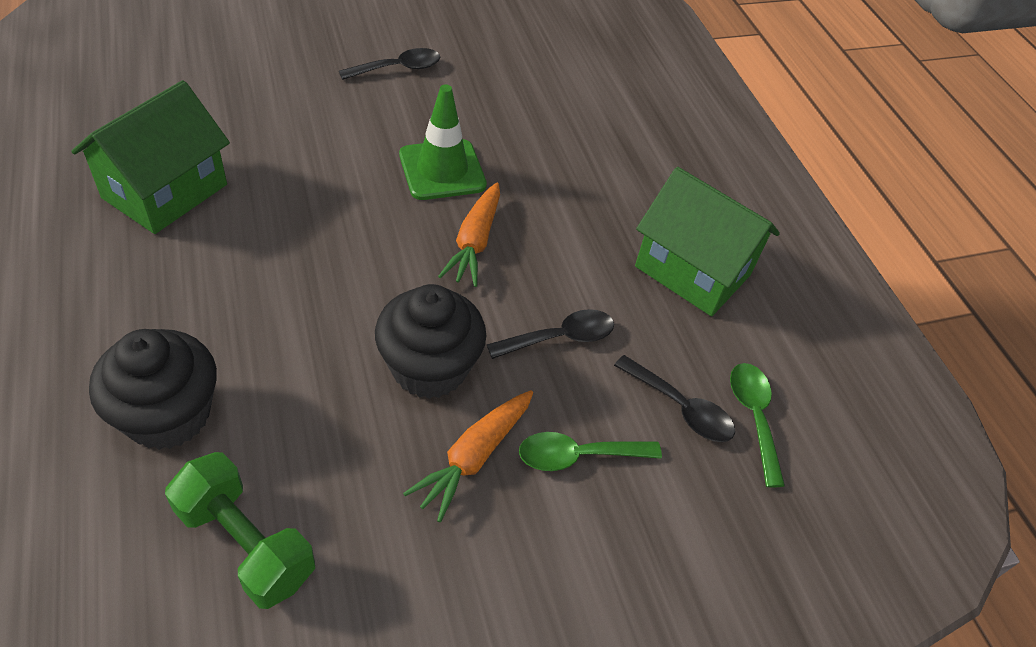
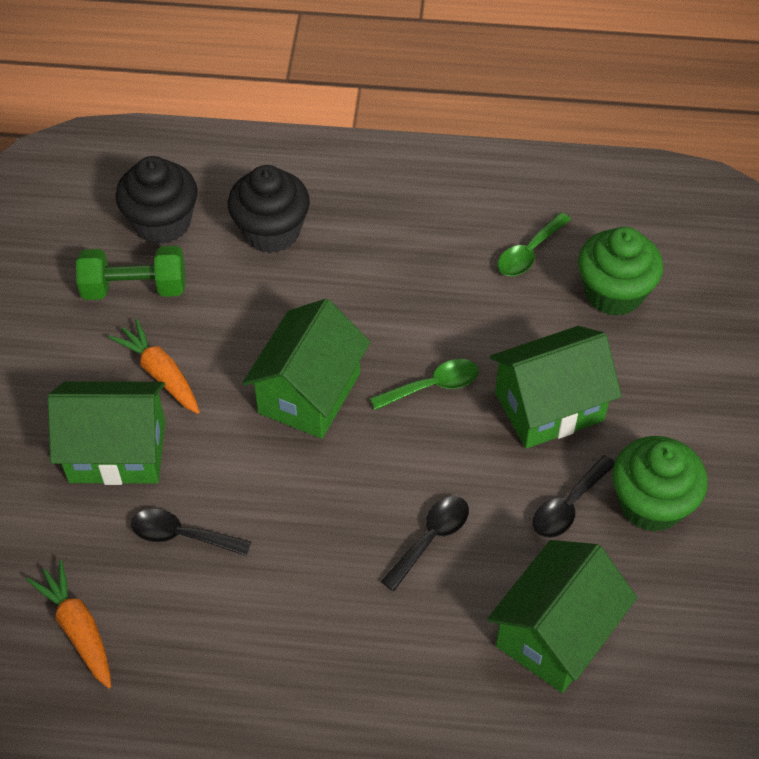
green cupcake: 0 -> 2
green house: 2 -> 4
green traffic cone: 1 -> 0

